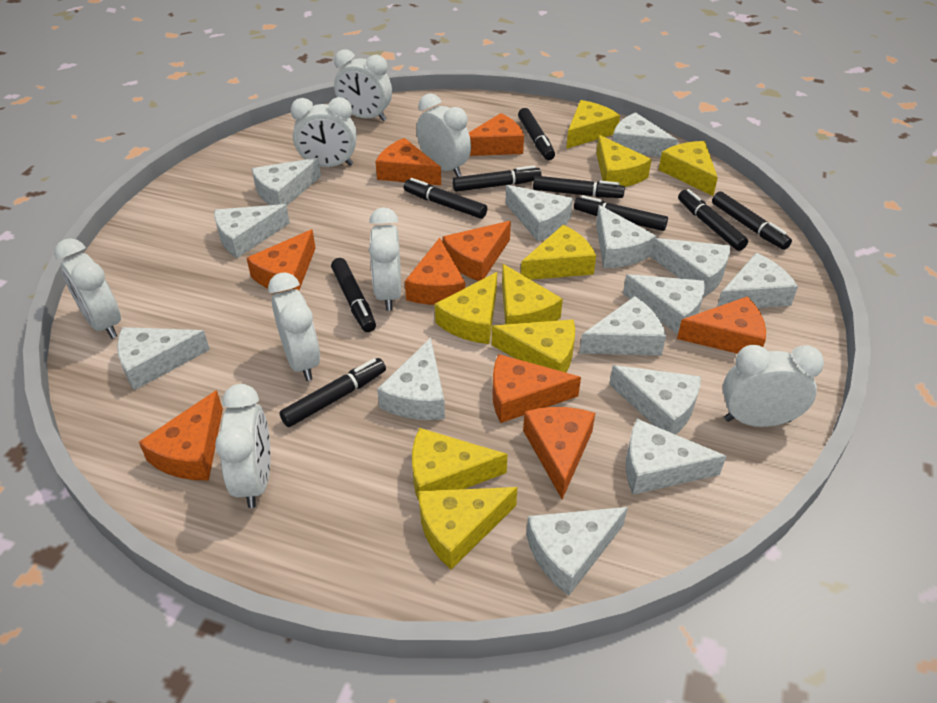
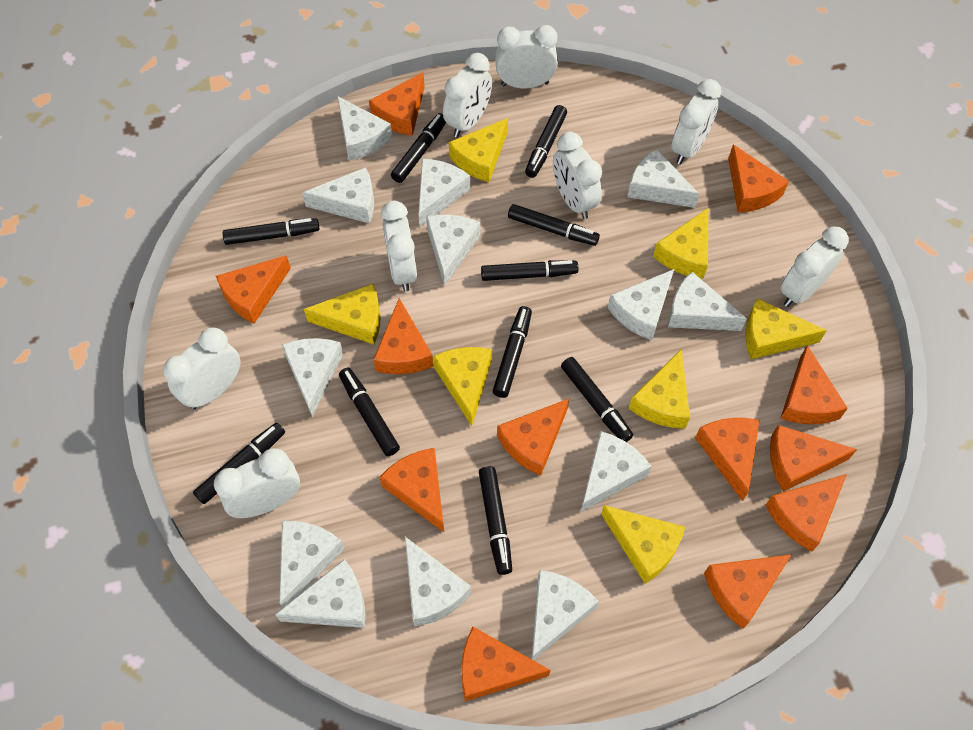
black marker: 9 -> 10
orange cheese: 9 -> 12
white cheese: 14 -> 13
yellow cheese: 9 -> 7

